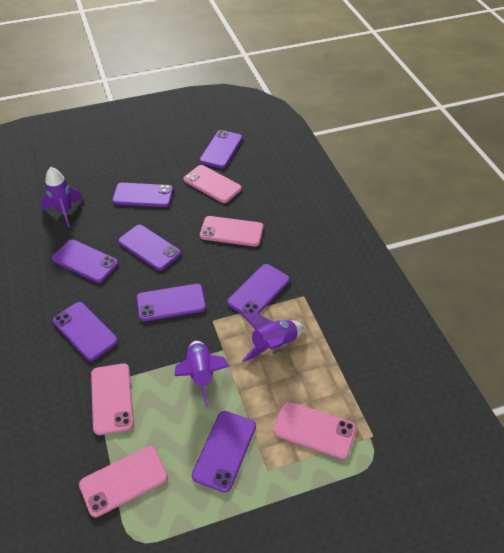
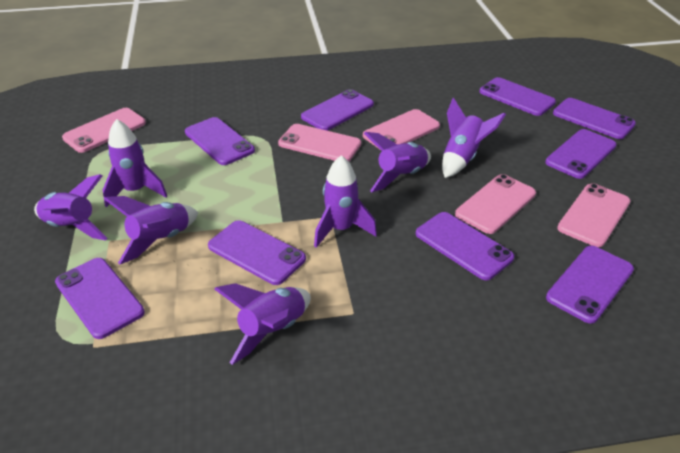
purple phone: 8 -> 9
purple rocket: 3 -> 7

